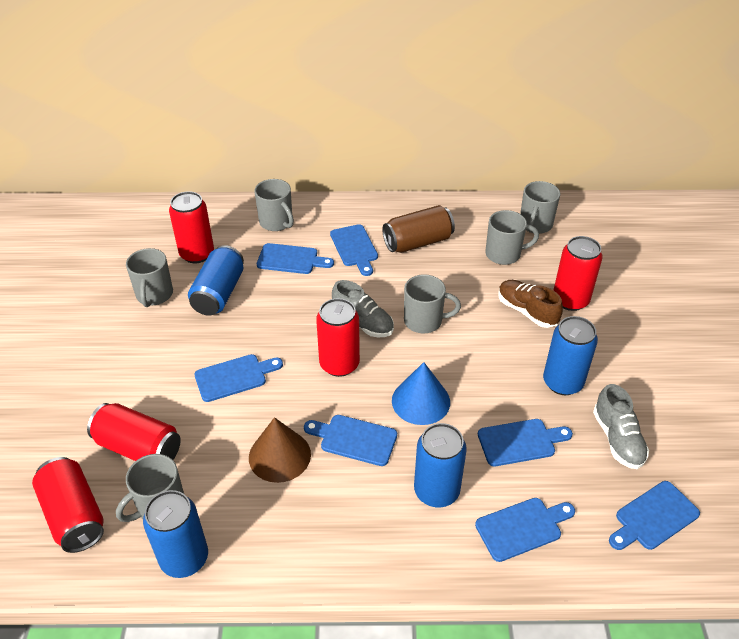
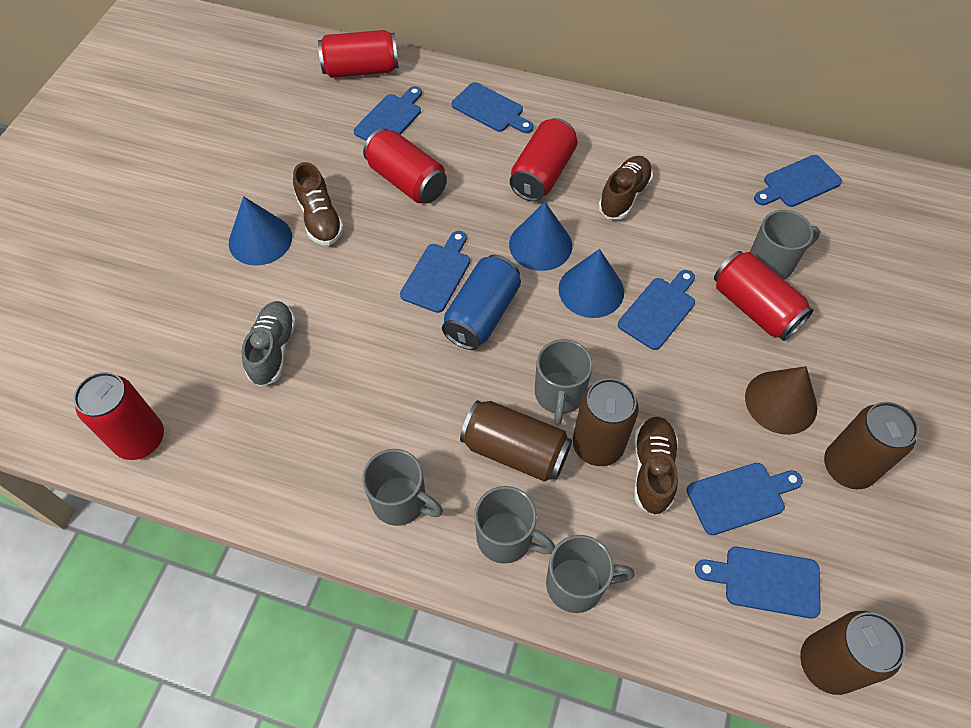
blue can: 4 -> 1
blue cone: 1 -> 3
brown can: 1 -> 4
brown shoe: 1 -> 3
grey mug: 6 -> 5
grey shoe: 2 -> 1

